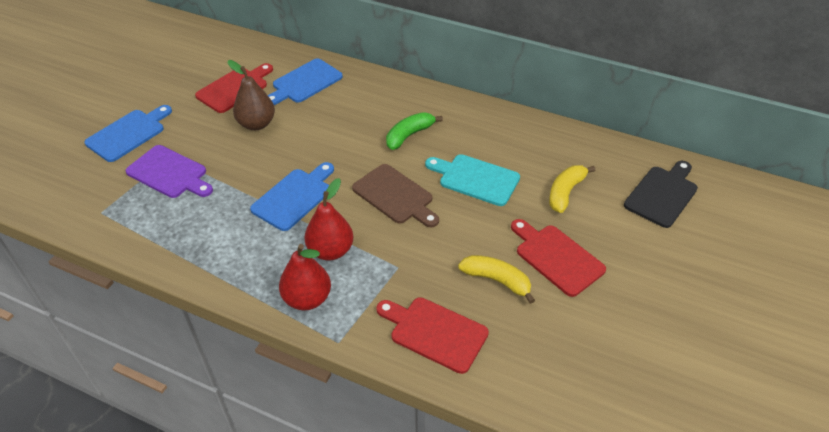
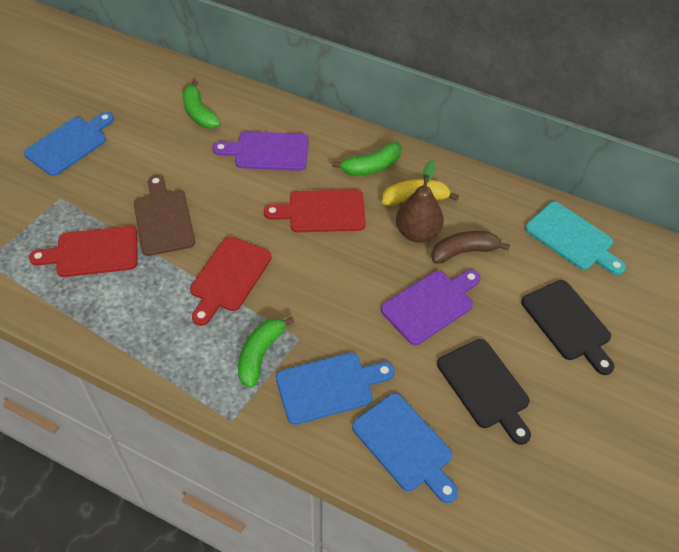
black cutting board: 1 -> 2
brown banana: 0 -> 1
green banana: 1 -> 3
purple cutting board: 1 -> 2
red pear: 2 -> 0
yellow banana: 2 -> 1

